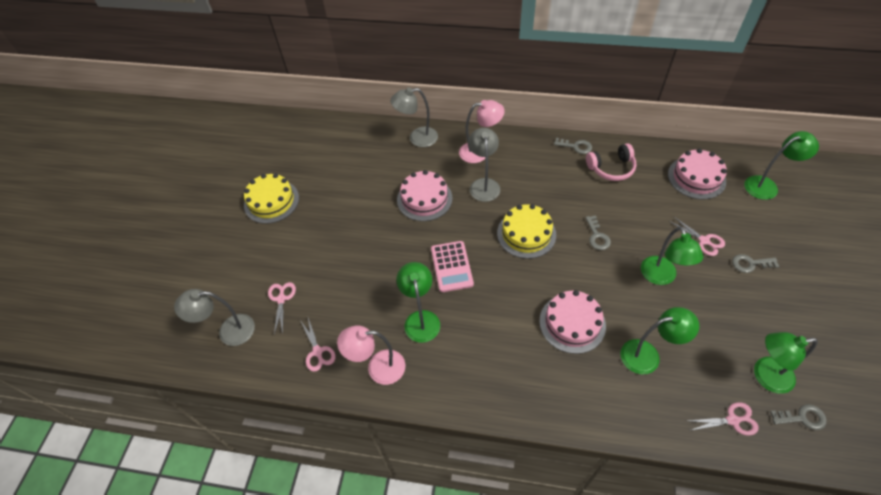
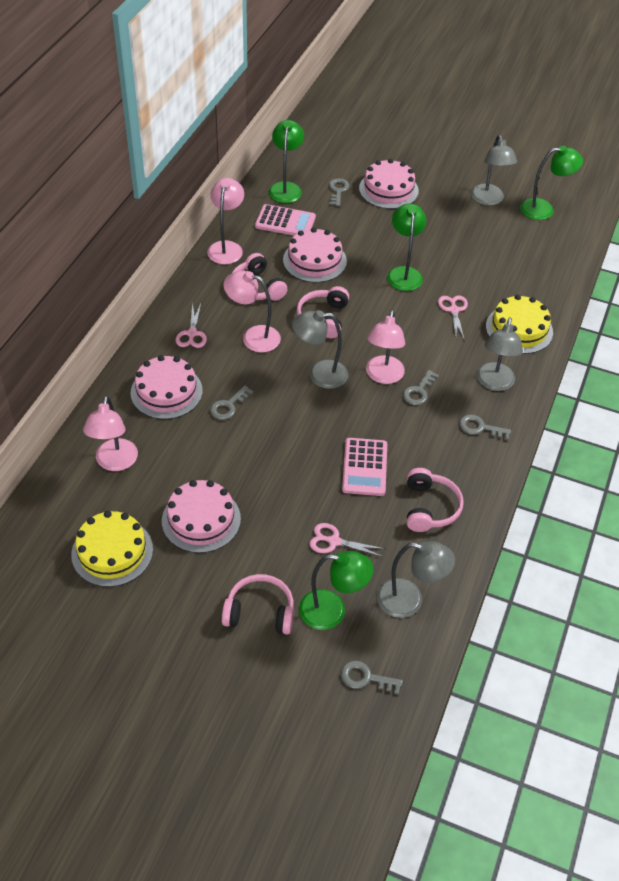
green lamp: 5 -> 4
grey key: 4 -> 5
grey lamp: 3 -> 4
pink cake: 3 -> 4
pink calculator: 1 -> 2
pink headphones: 1 -> 4
pink lamp: 2 -> 4
pink scissors: 4 -> 3

